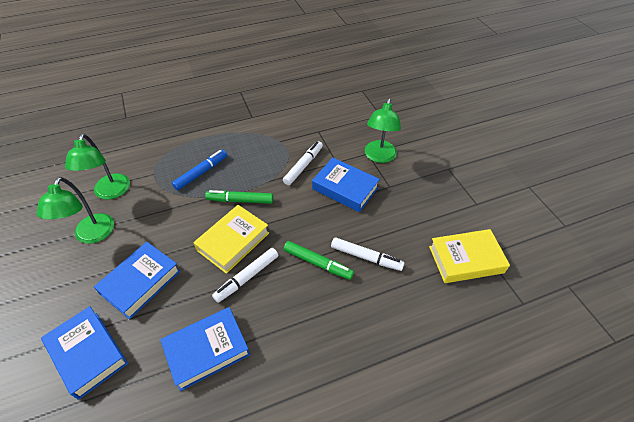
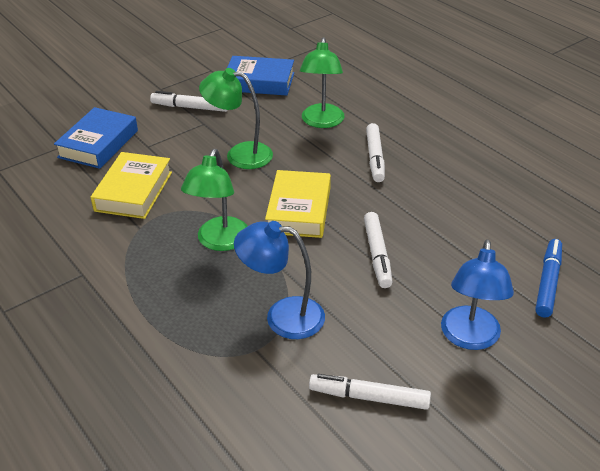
blue book: 4 -> 2
blue lamp: 0 -> 2
green marker: 2 -> 0
white marker: 3 -> 4

